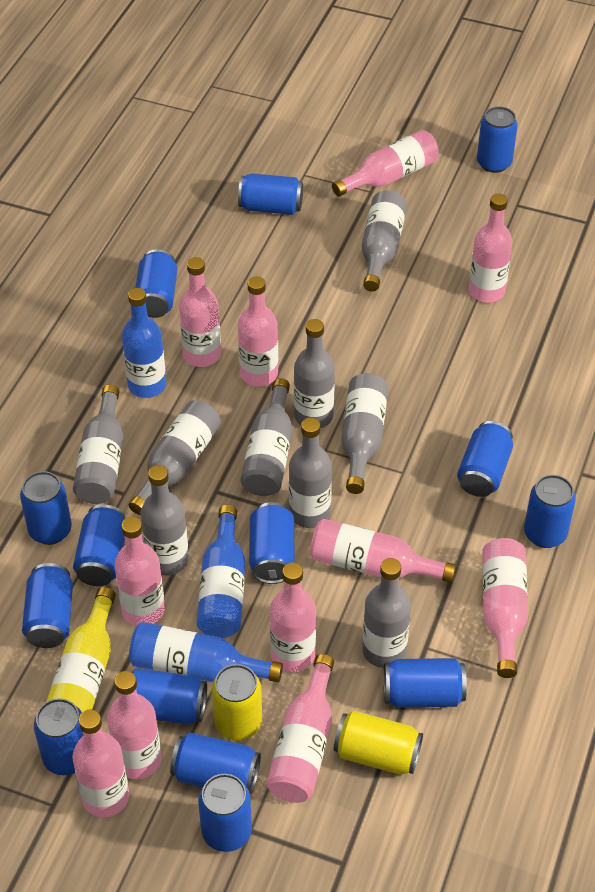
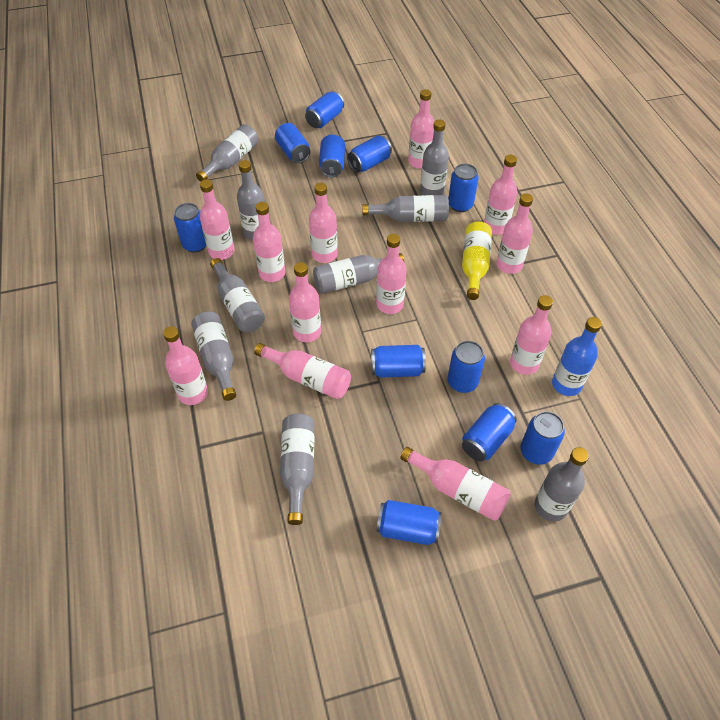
blue bottle: 3 -> 1
blue can: 14 -> 11
pink bottle: 11 -> 12
yellow can: 2 -> 0

